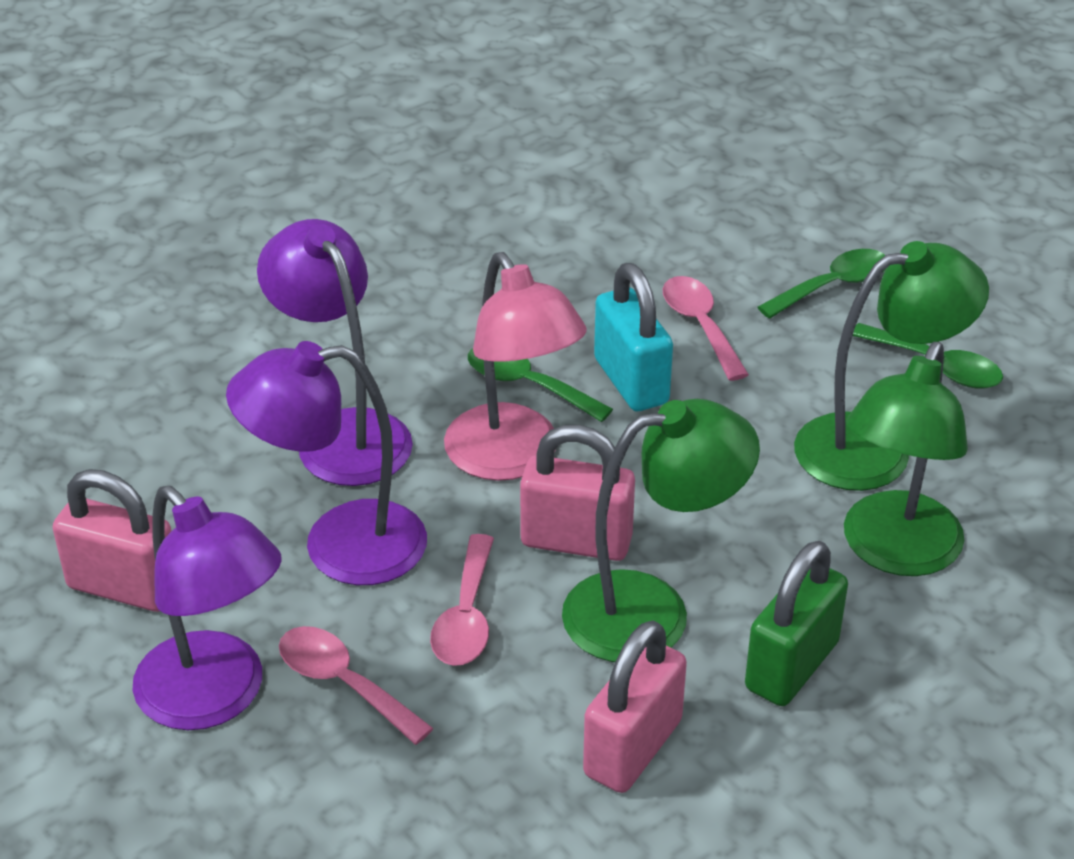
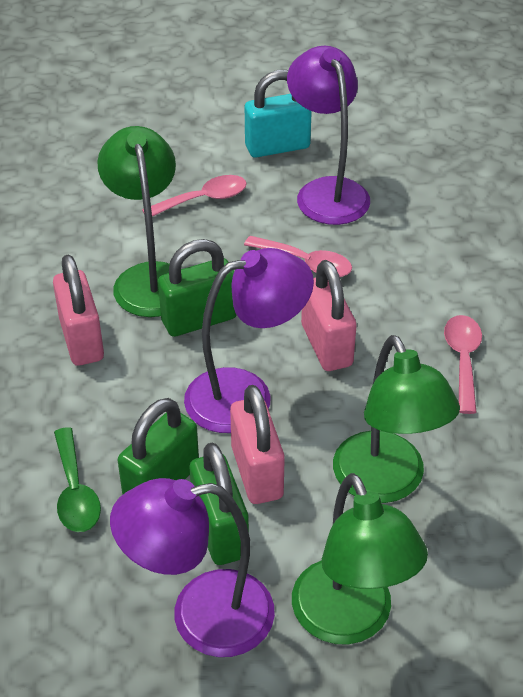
green padlock: 1 -> 3
green spoon: 3 -> 1
pink lamp: 1 -> 0

